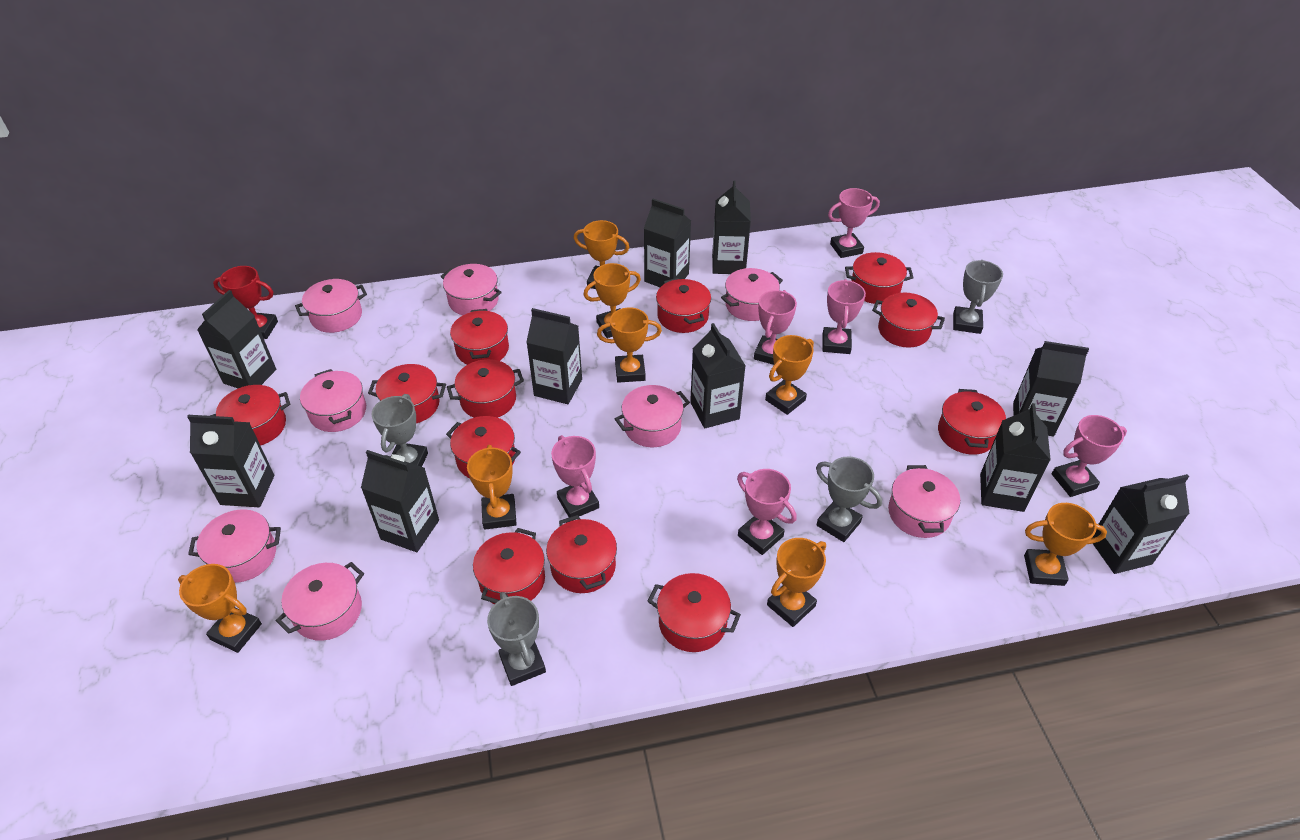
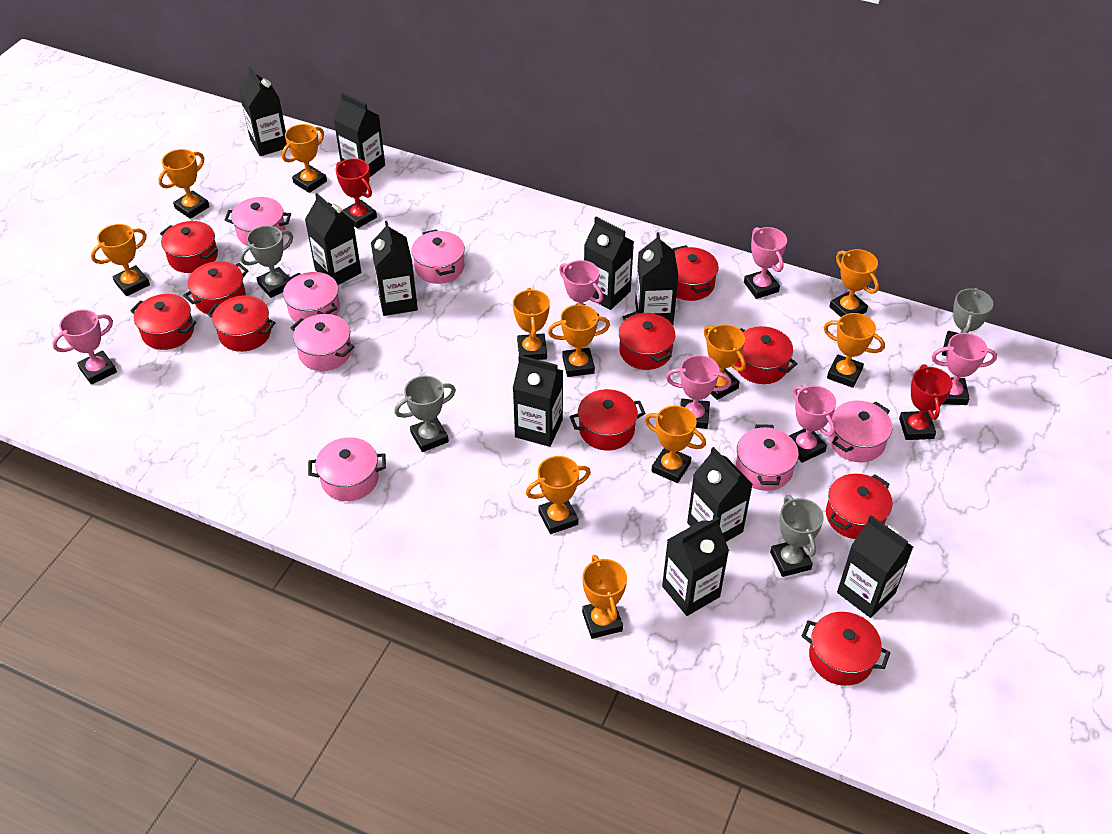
orange trophy: 8 -> 11
pink pot: 8 -> 7
red pot: 12 -> 10
red trophy: 1 -> 2

